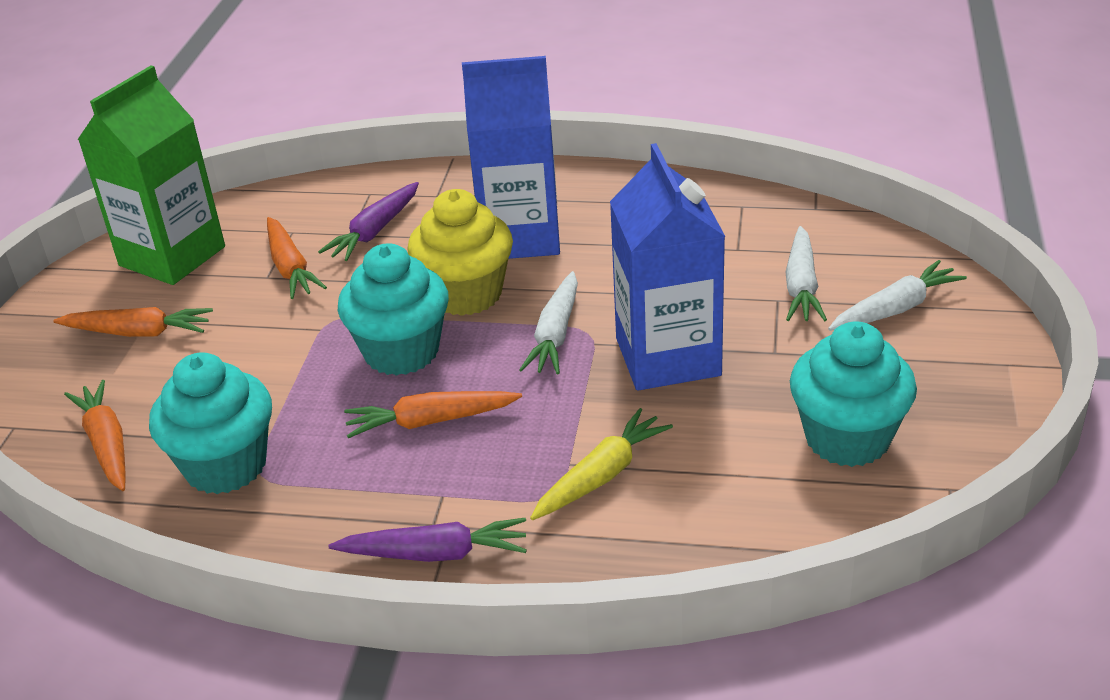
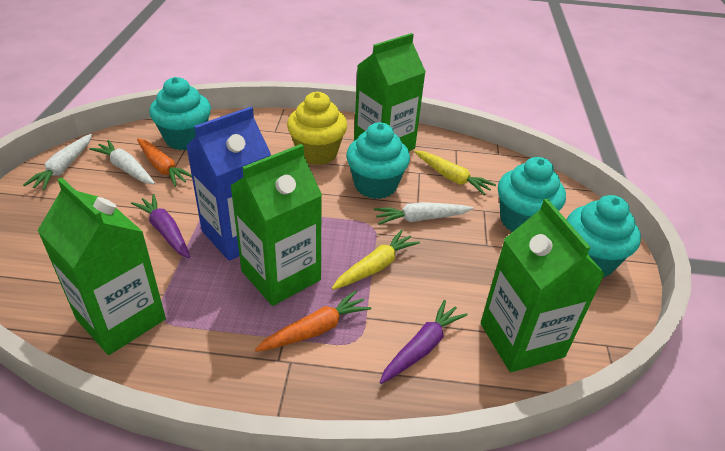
blue carton: 2 -> 1
green carton: 1 -> 4
orange carrot: 4 -> 2
turquoise cupcake: 3 -> 4
yellow carrot: 1 -> 2

